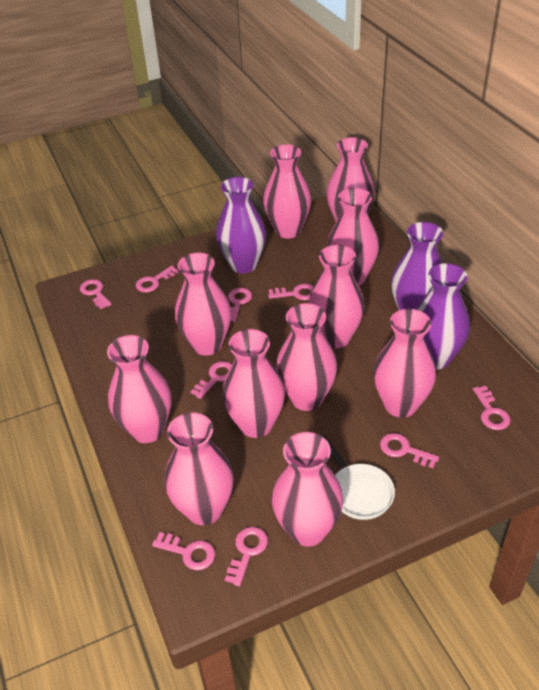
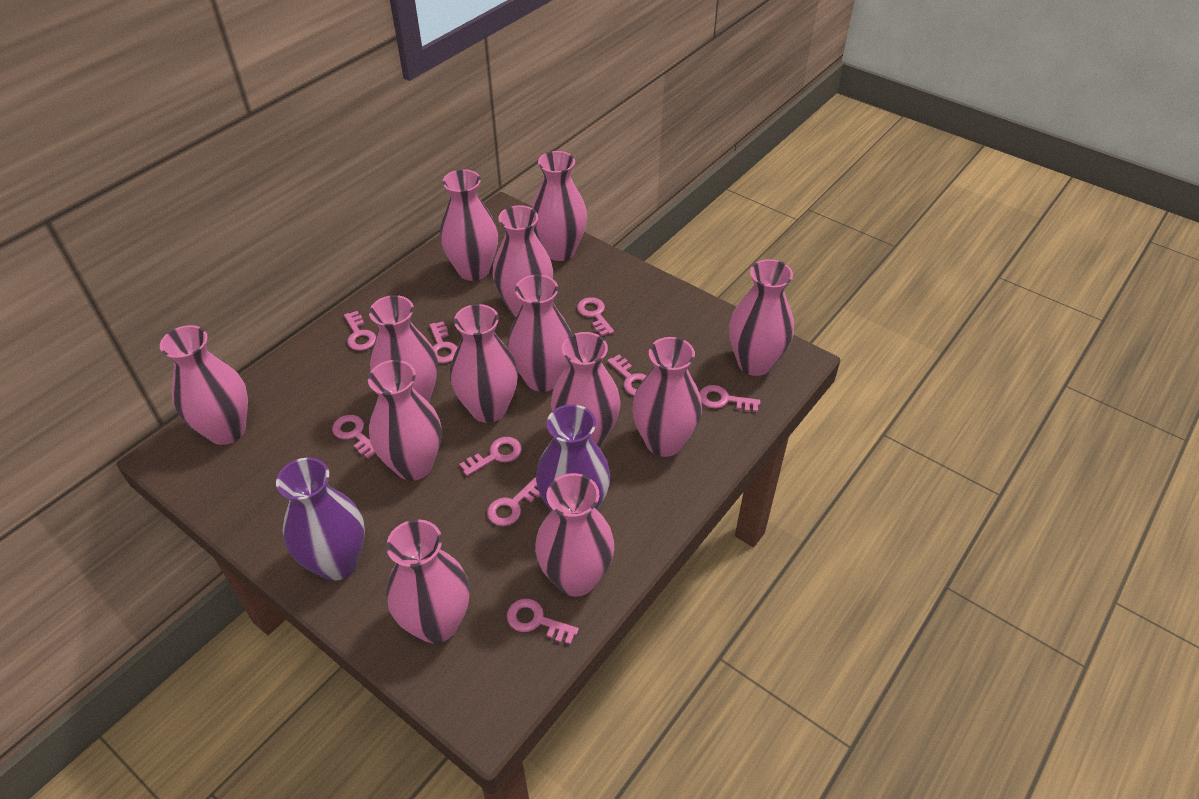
pink vase: 11 -> 13
purple vase: 3 -> 2
white pan: 1 -> 0

